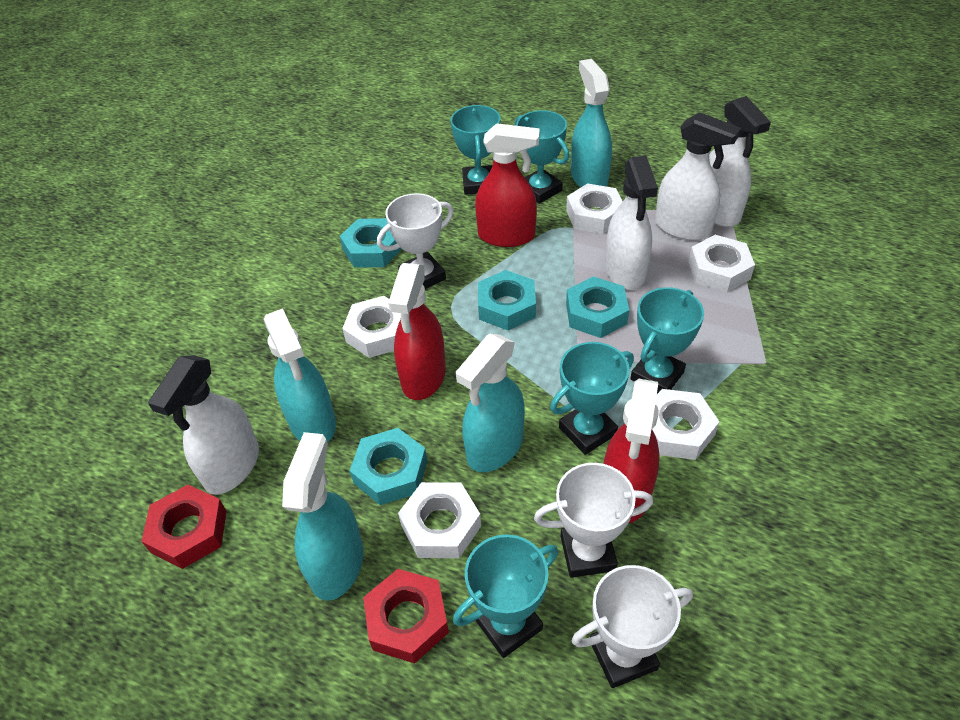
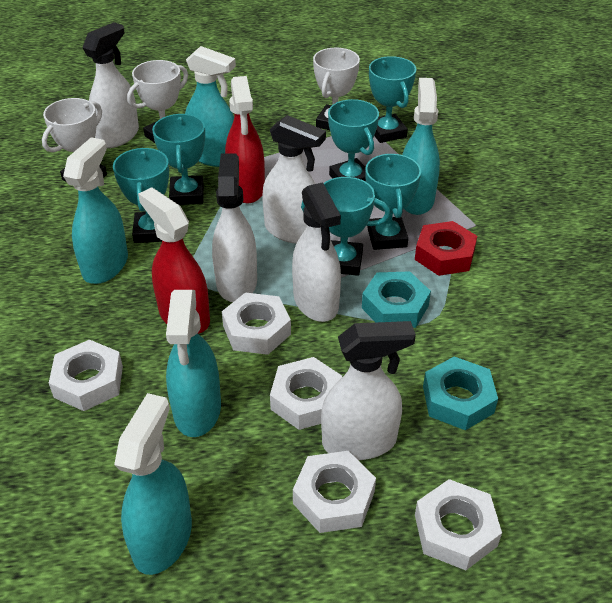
red nut: 2 -> 1
red spray bottle: 3 -> 2
turquoise nut: 4 -> 2
turquoise spray bottle: 4 -> 5
turquoise trophy: 5 -> 6
white spray bottle: 4 -> 5

